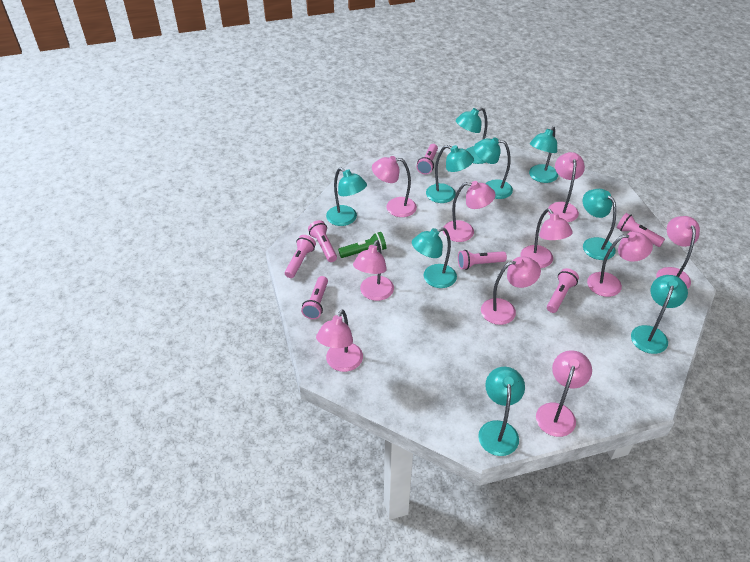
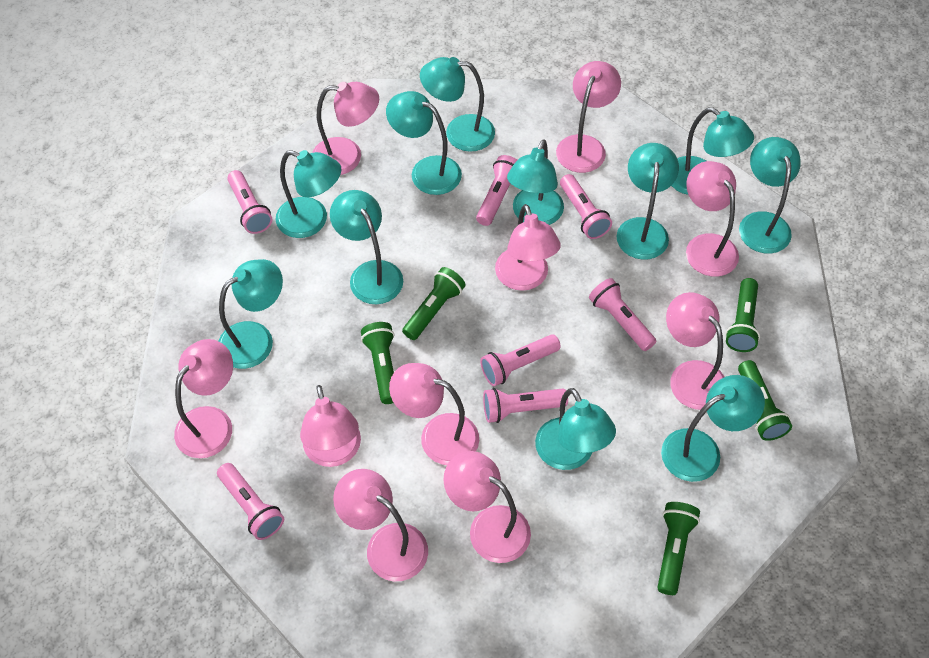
green flashlight: 1 -> 5
turquoise lamp: 9 -> 11

